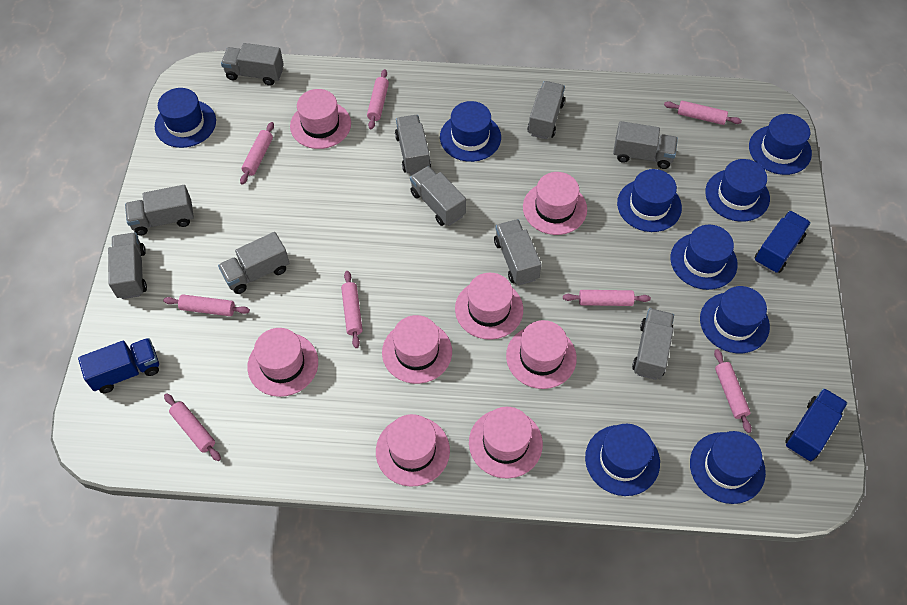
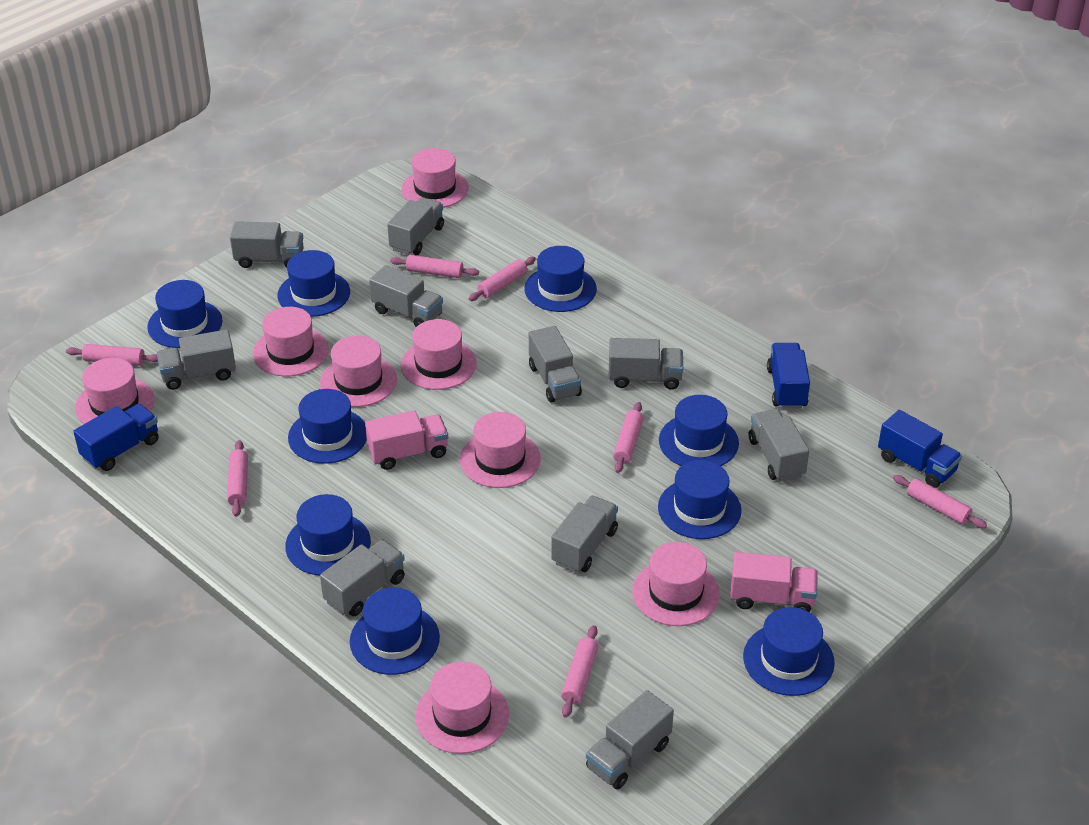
pink rolling pin: 8 -> 7
pink truck: 0 -> 2

